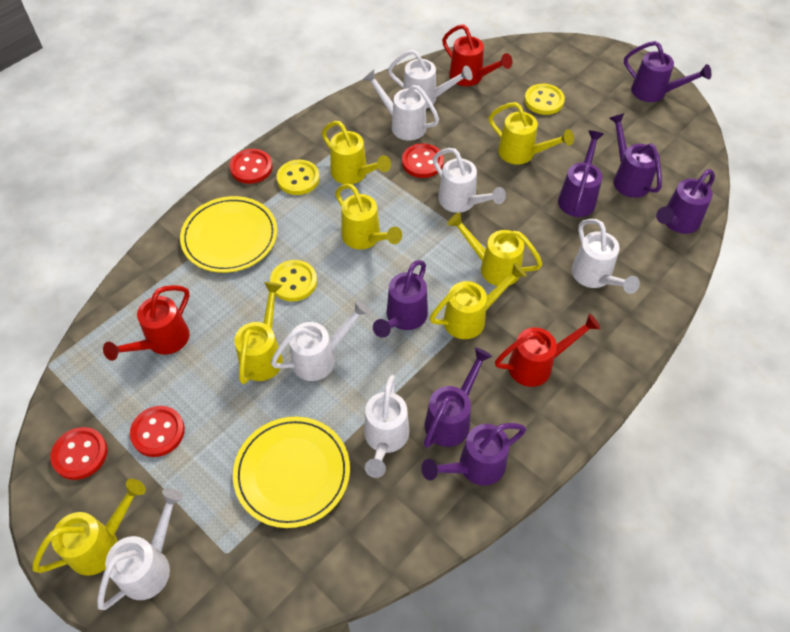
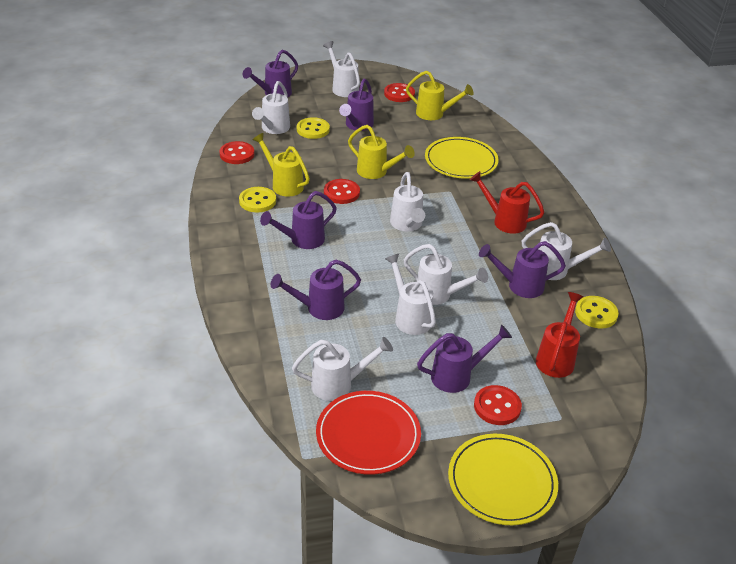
purple watering can: 7 -> 6
red plate: 0 -> 1
red watering can: 3 -> 2
yellow watering can: 7 -> 3

